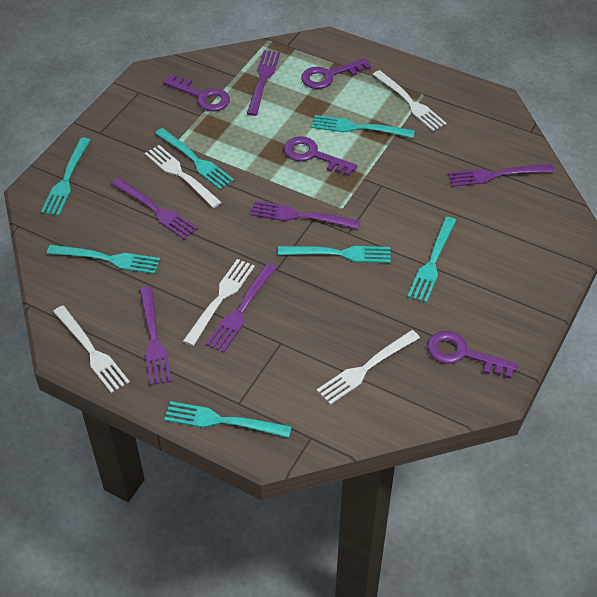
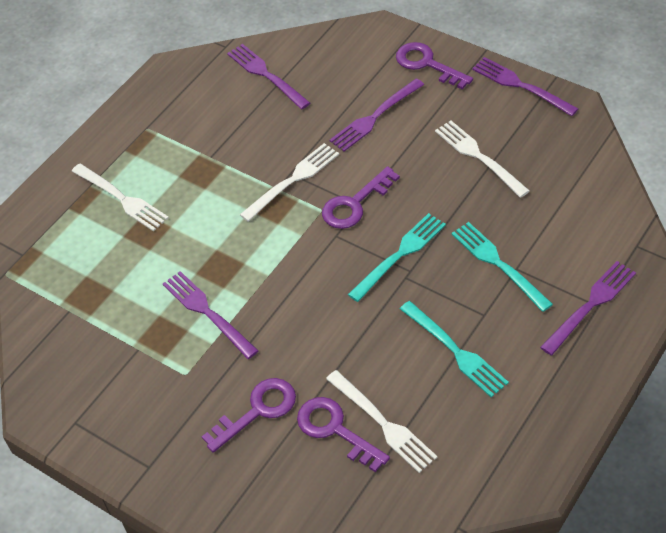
purple fork: 6 -> 5
turquoise fork: 7 -> 3
white fork: 5 -> 4

